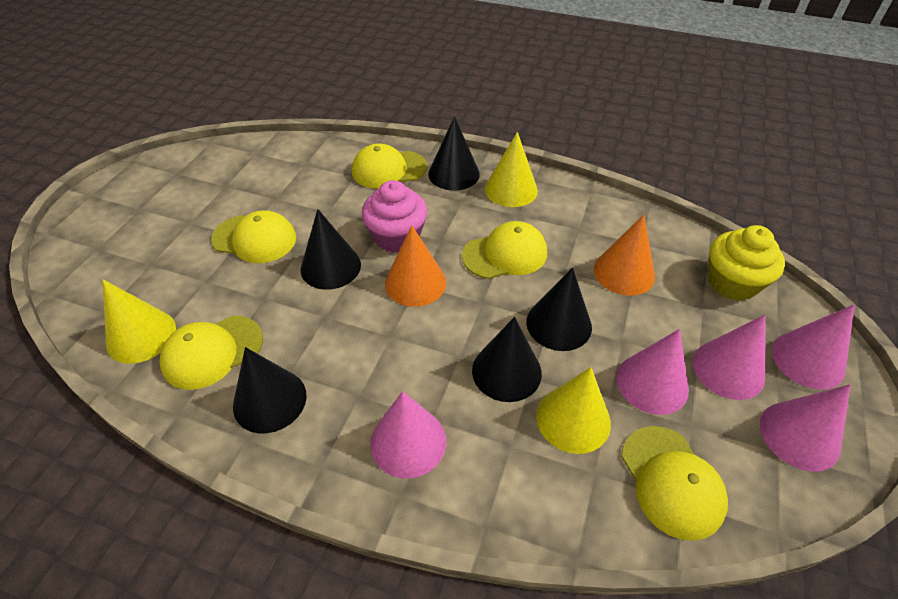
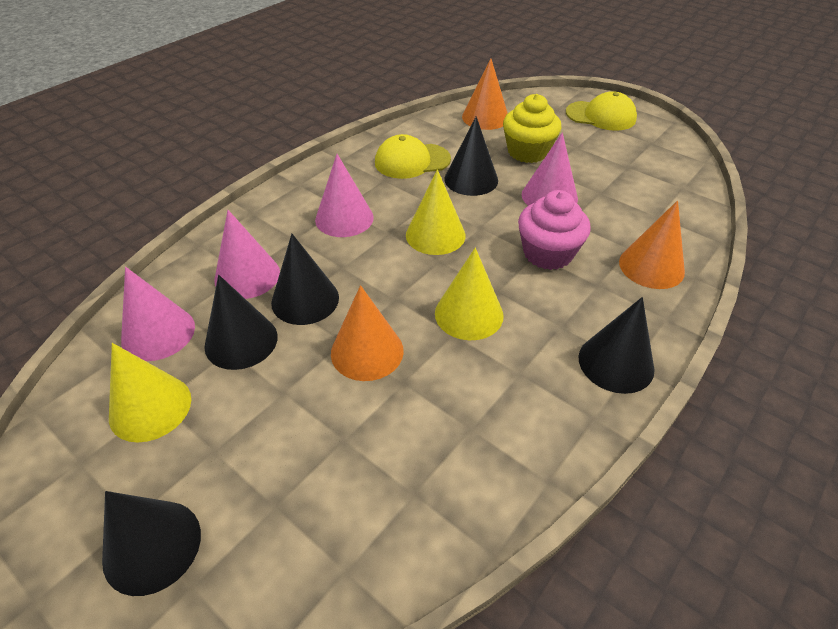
orange cone: 2 -> 3
pink cone: 5 -> 4
yellow cap: 5 -> 2

